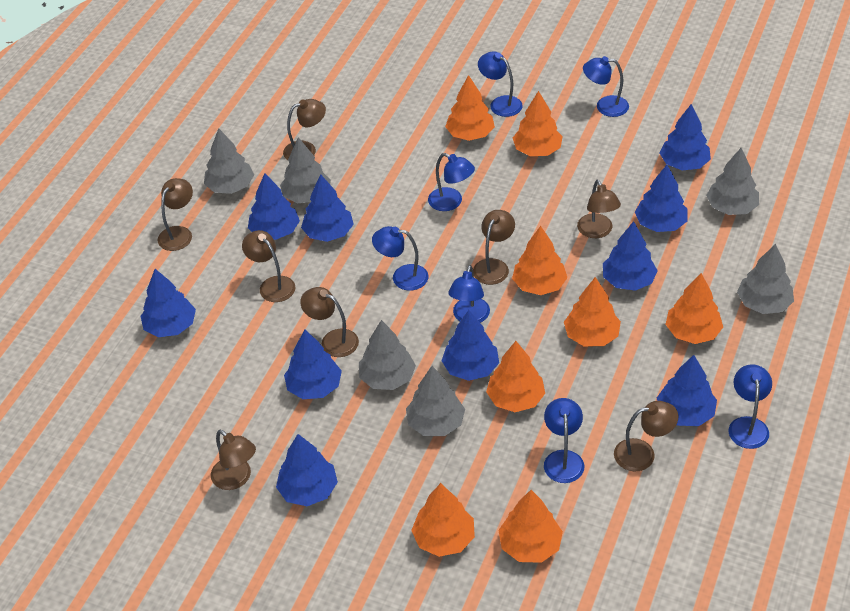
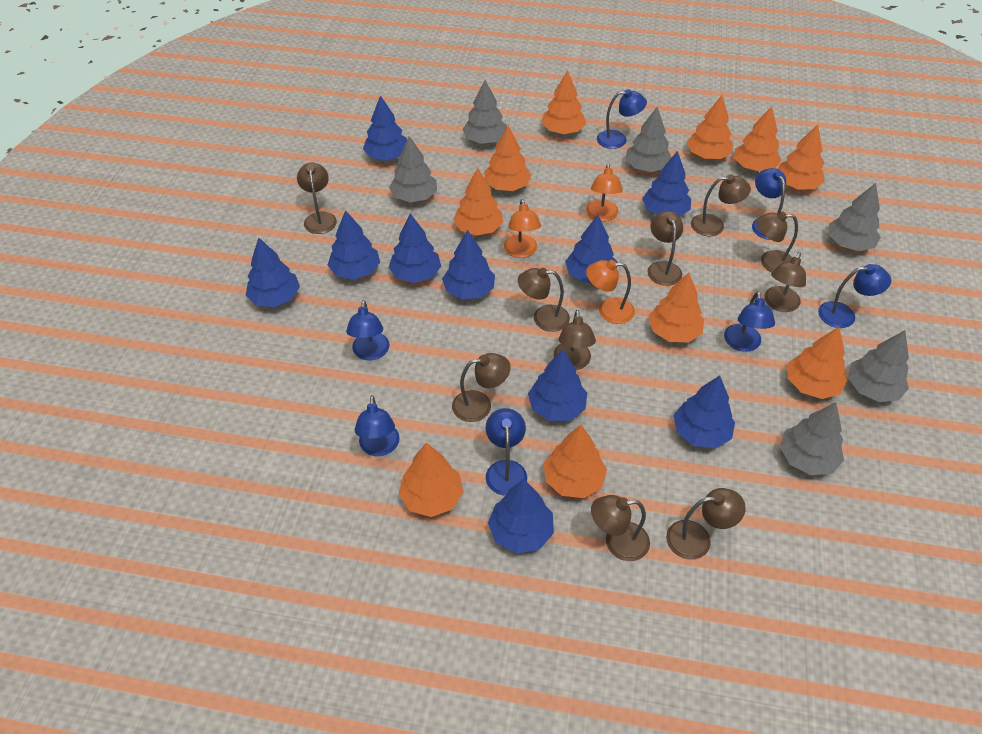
brown lamp: 8 -> 10
orange lamp: 0 -> 3
orange tree: 8 -> 10

